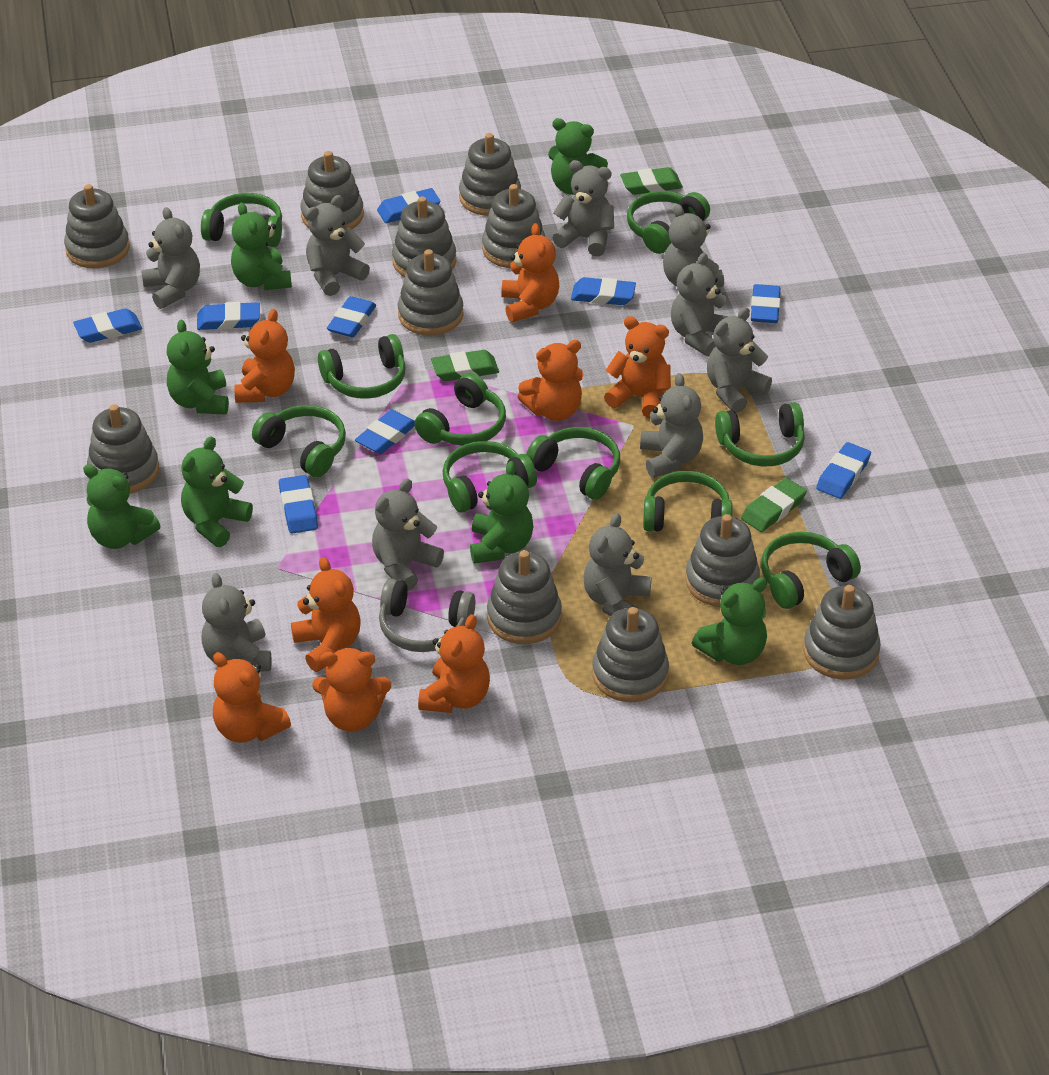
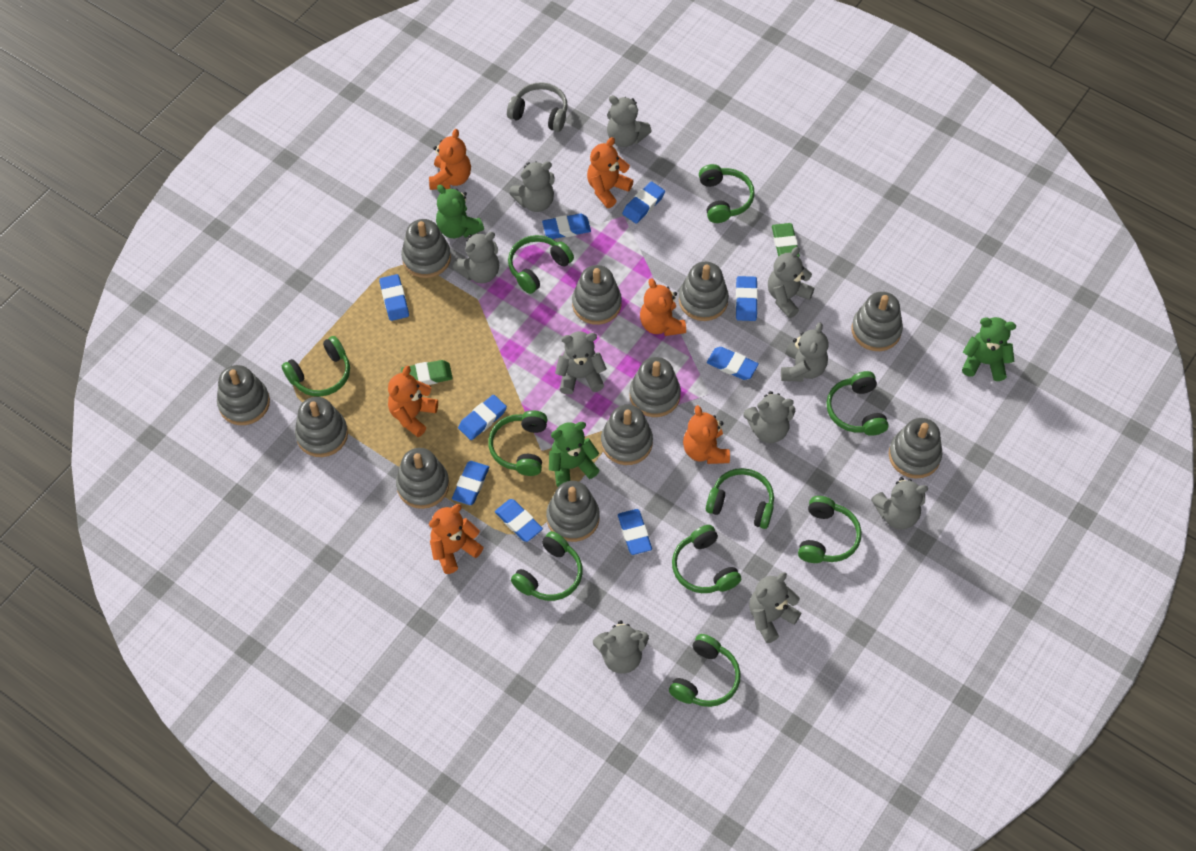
green eraser: 3 -> 2
green teddy bear: 7 -> 3
orange teddy bear: 8 -> 6

